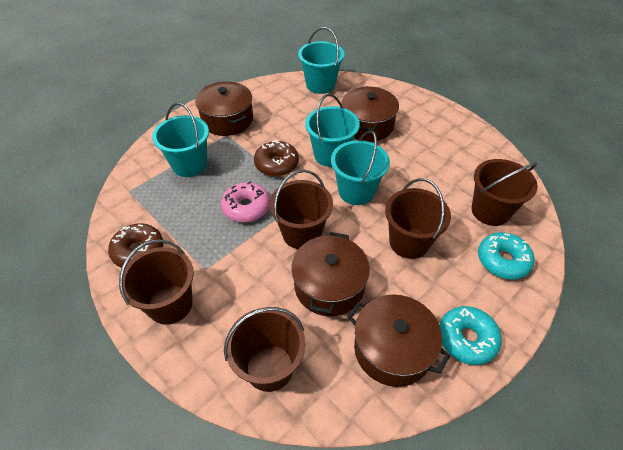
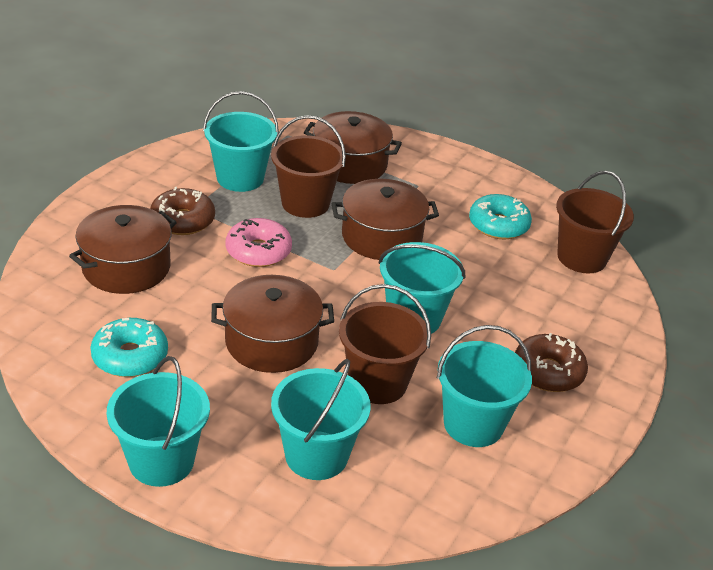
brown bucket: 5 -> 3
turquoise bucket: 4 -> 5

